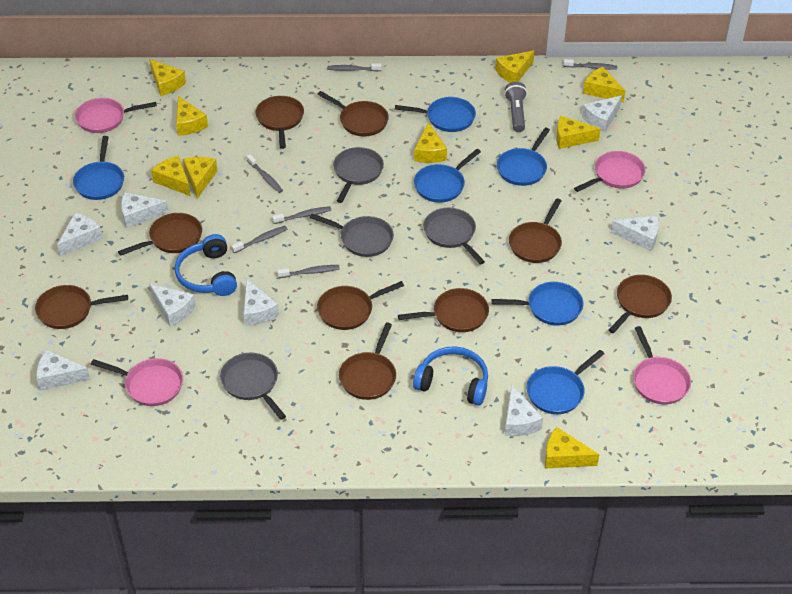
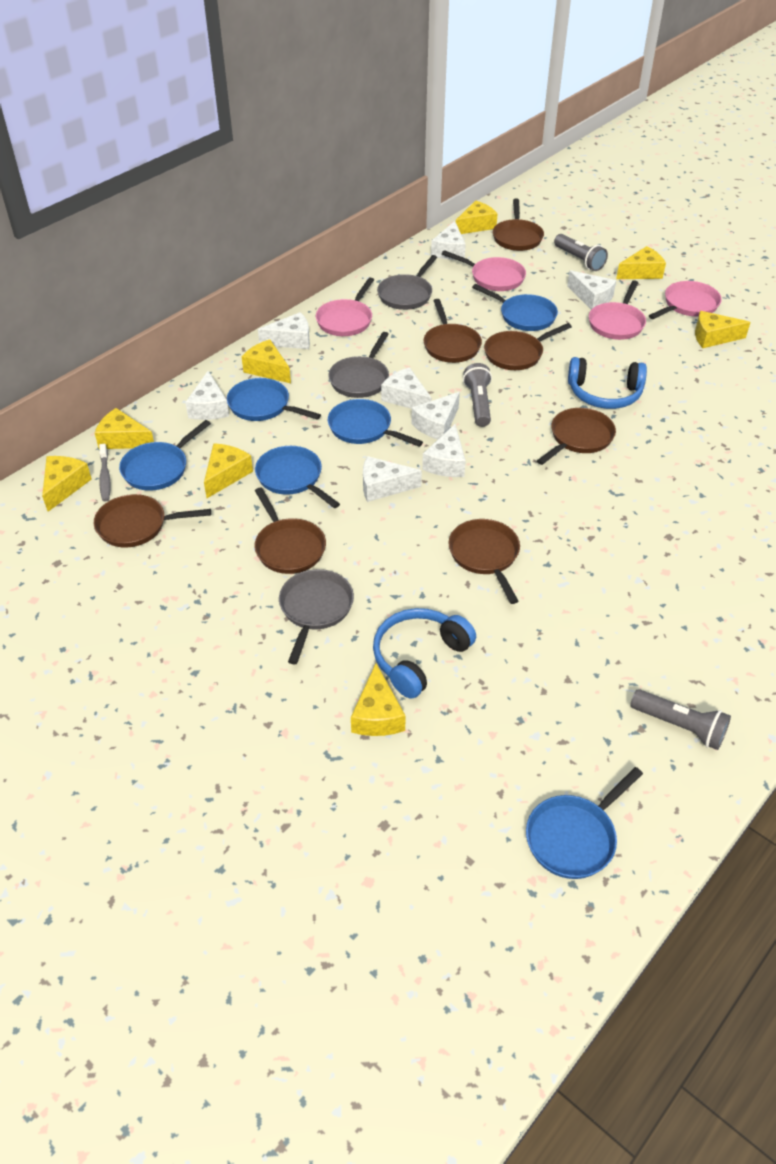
brown pan: 9 -> 7
grey flashlight: 1 -> 3
grey pan: 4 -> 3
grey toothbrush: 6 -> 1
yellow cheese: 9 -> 8

